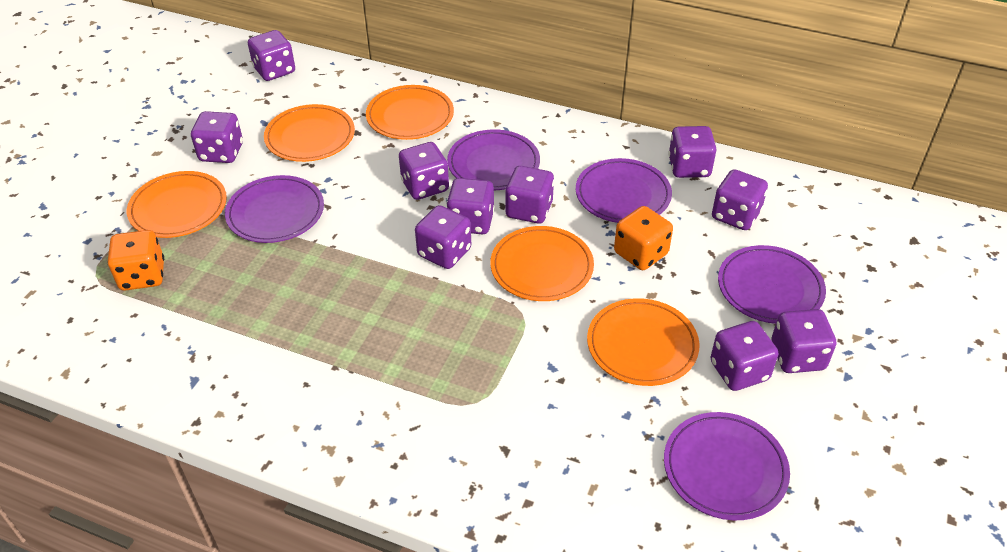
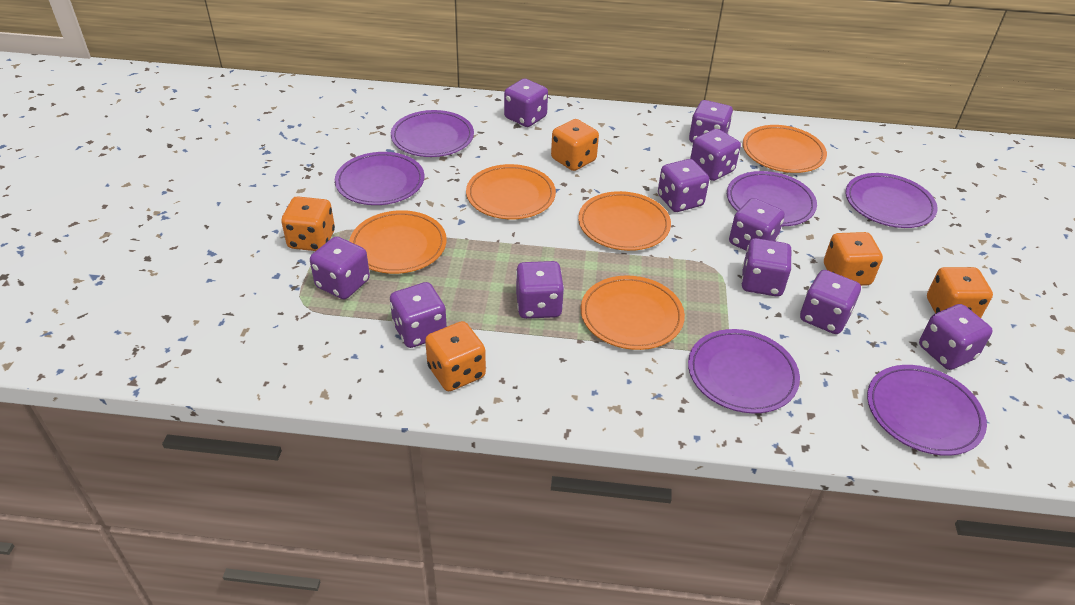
orange dice: 2 -> 5
purple dice: 10 -> 11
purple plate: 5 -> 6

